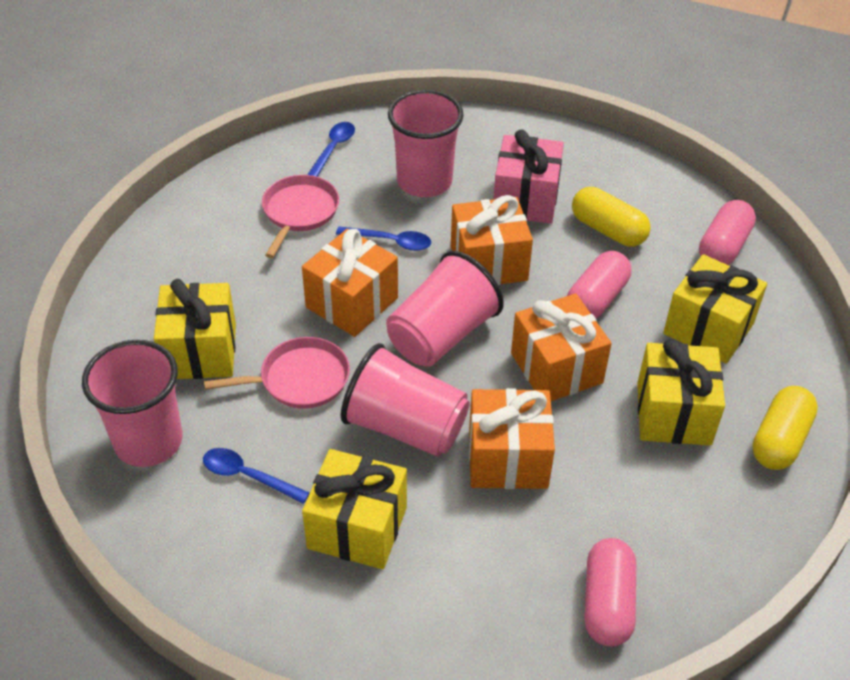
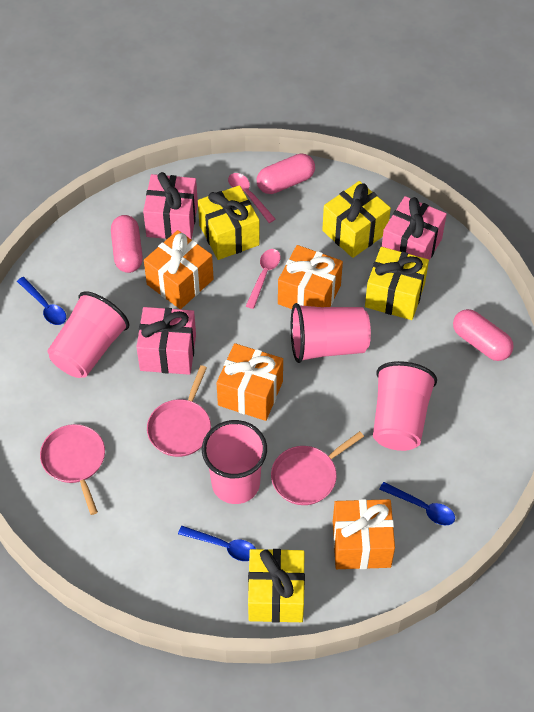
pink gift: 1 -> 3
pink pan: 2 -> 3
pink spoon: 0 -> 2
yellow capsule: 2 -> 0

